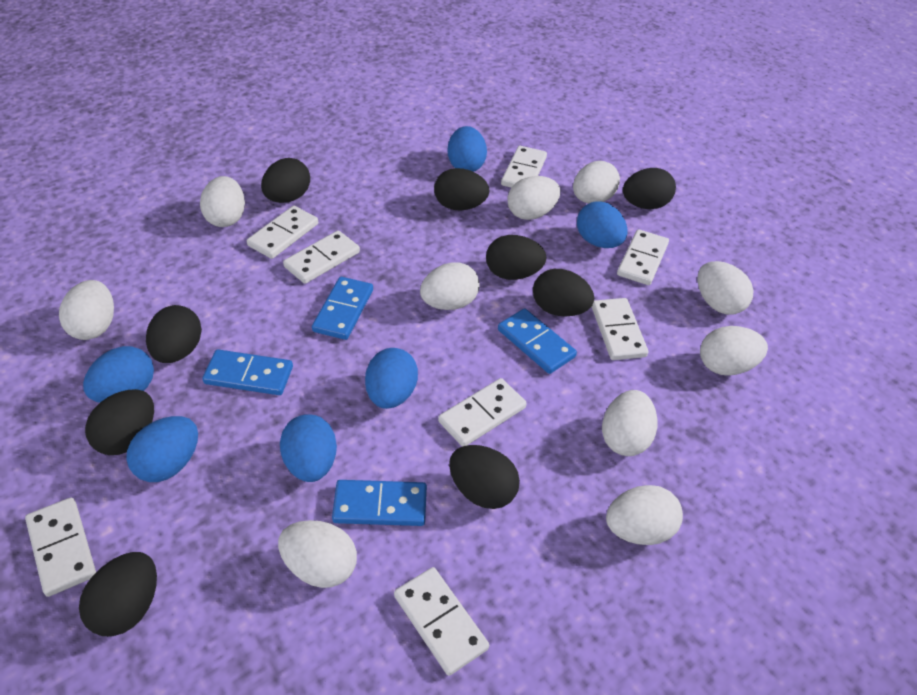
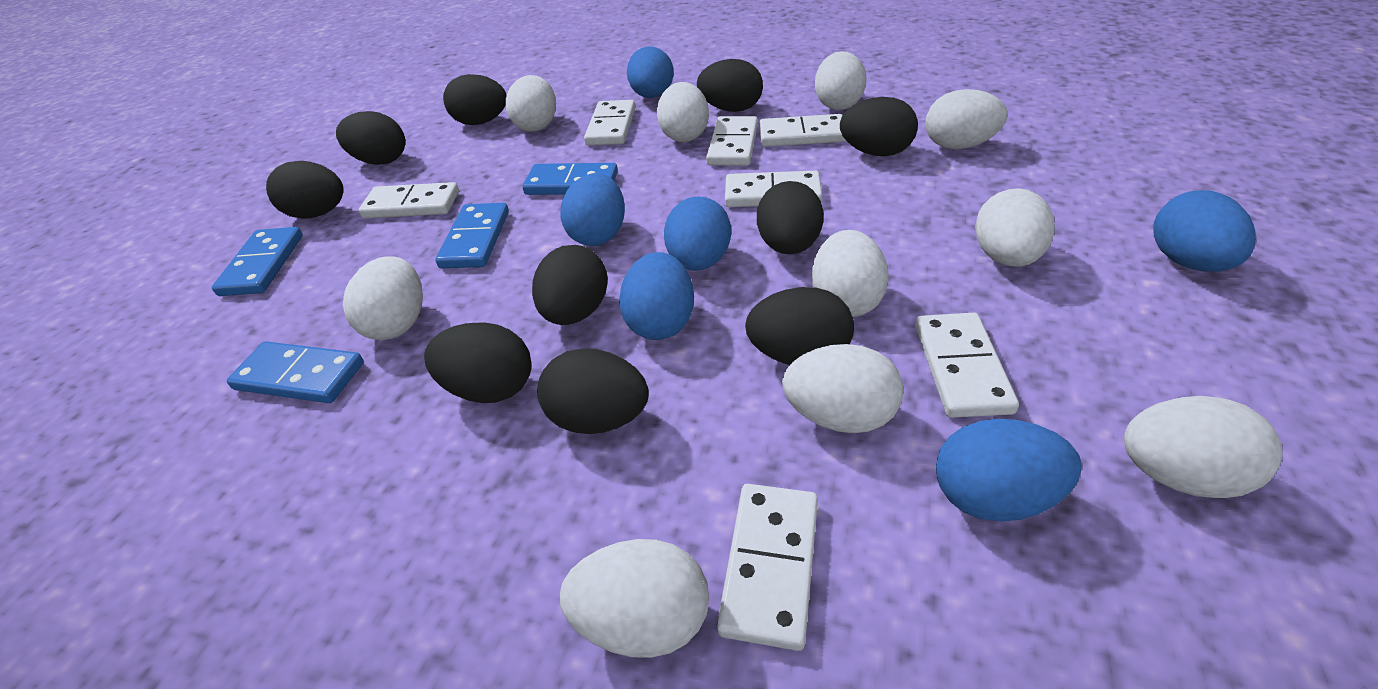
black egg: 9 -> 10
white domino: 8 -> 7

